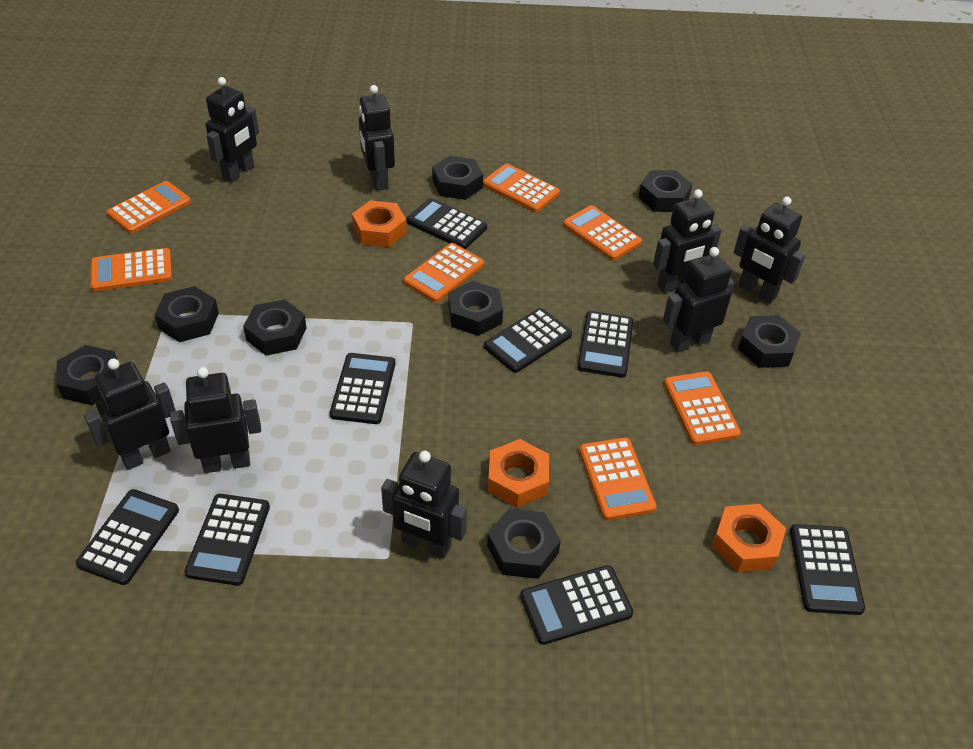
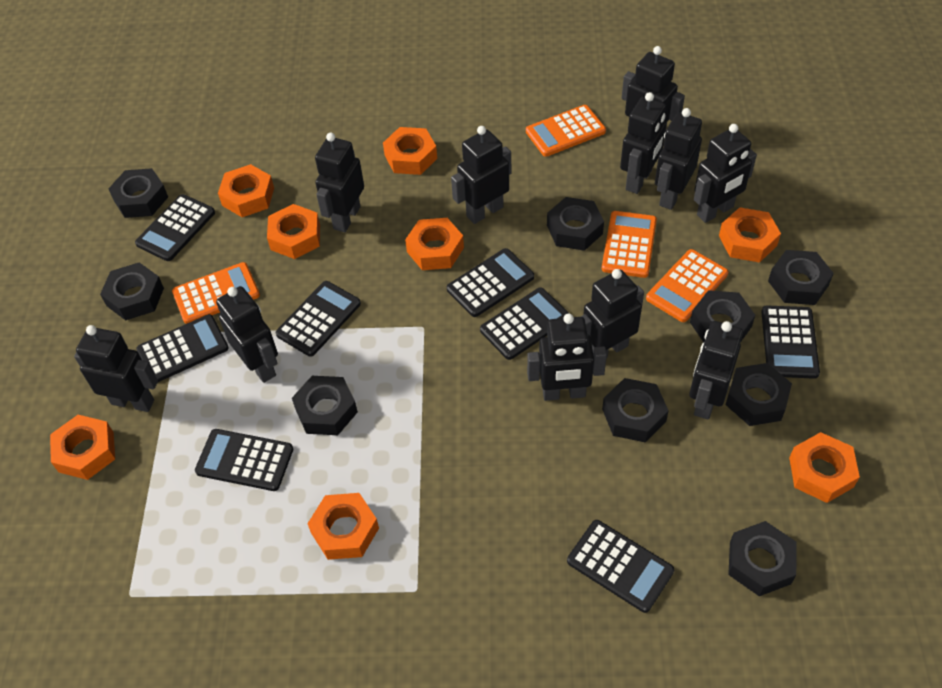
black nut: 8 -> 9
black robot: 8 -> 11
orange calculator: 7 -> 4
orange nut: 3 -> 8

